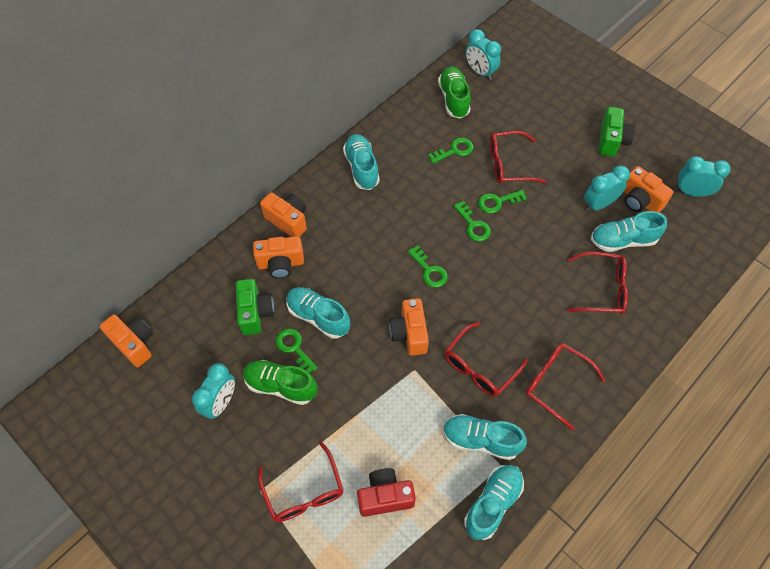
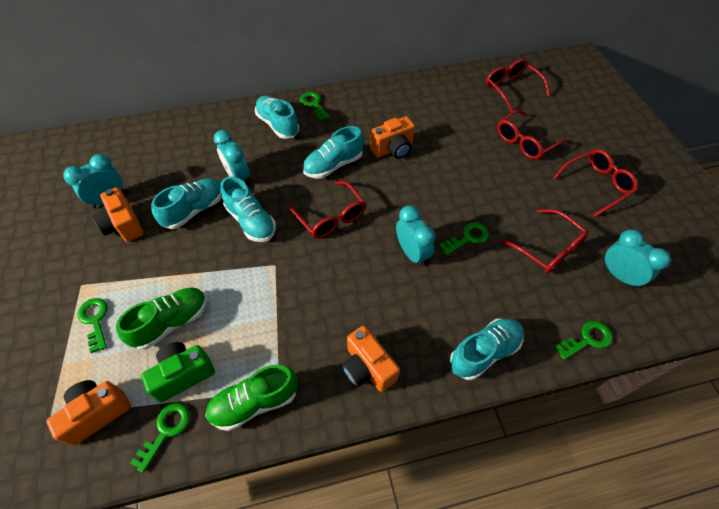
green camera: 2 -> 1
orange camera: 5 -> 4
red camera: 1 -> 0

